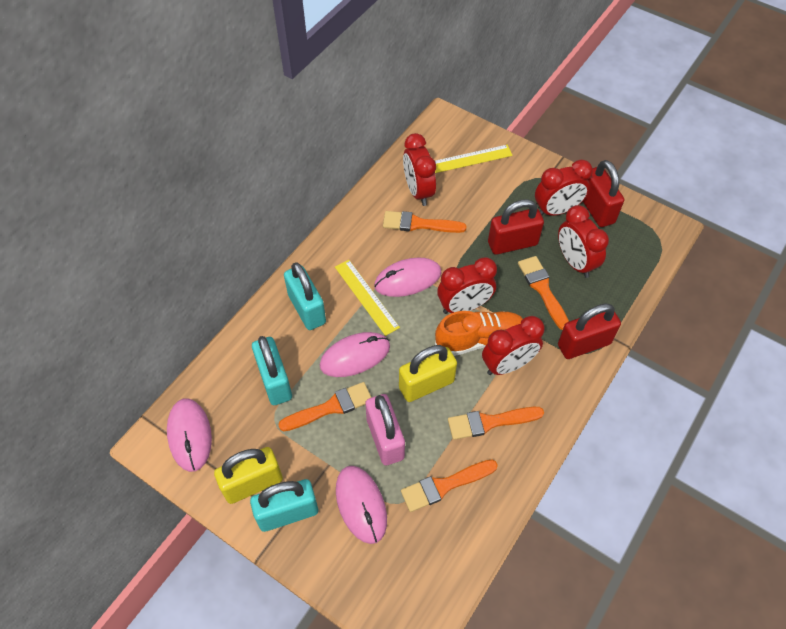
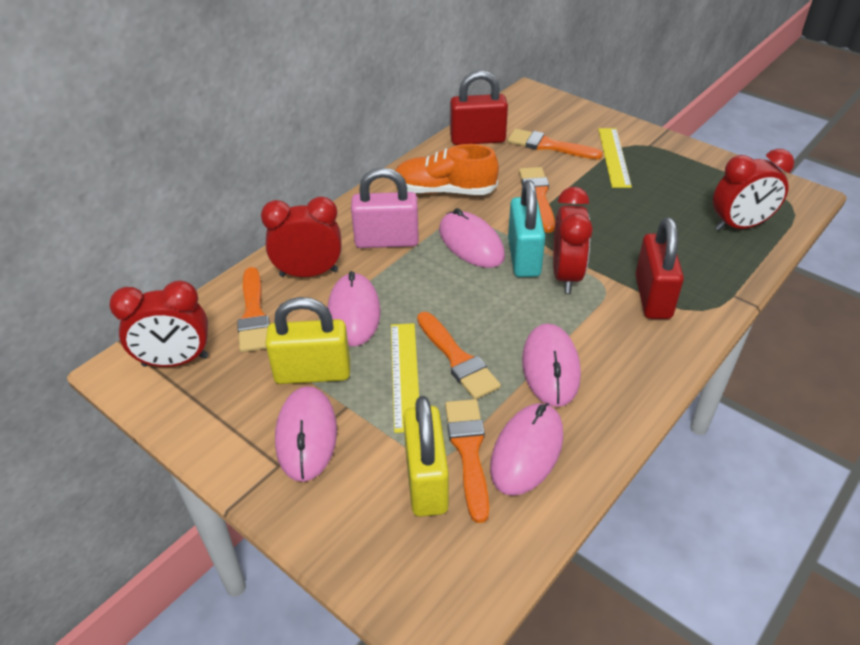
pink mouse: 4 -> 5
red clock: 5 -> 4
red padlock: 3 -> 2
turquoise padlock: 3 -> 1

